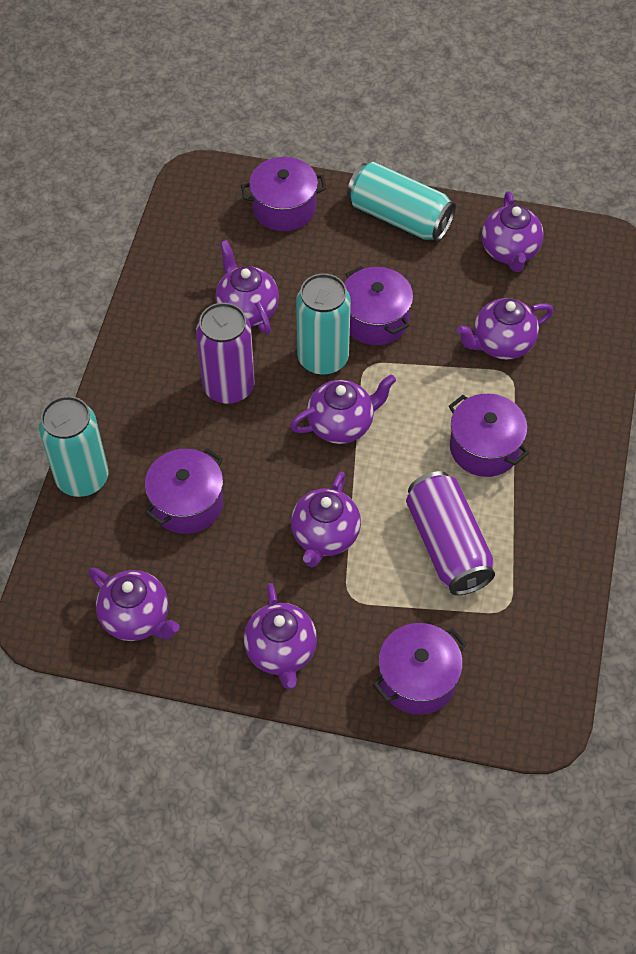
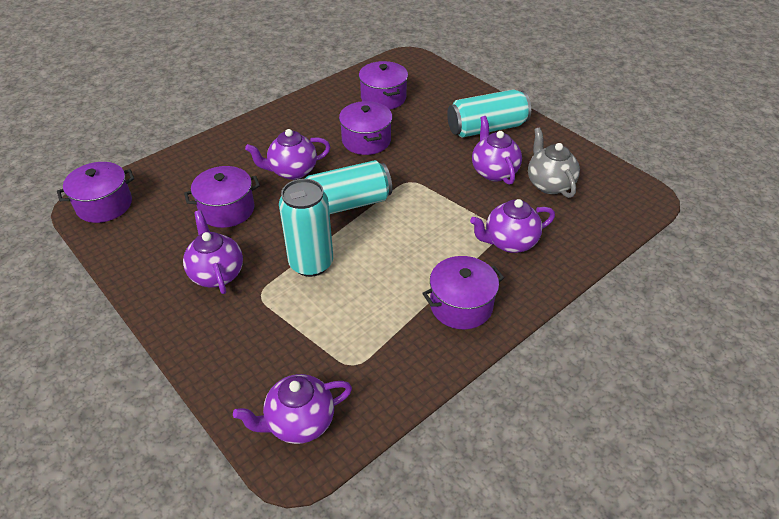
grey teapot: 0 -> 1
purple can: 2 -> 0
purple teapot: 7 -> 5

